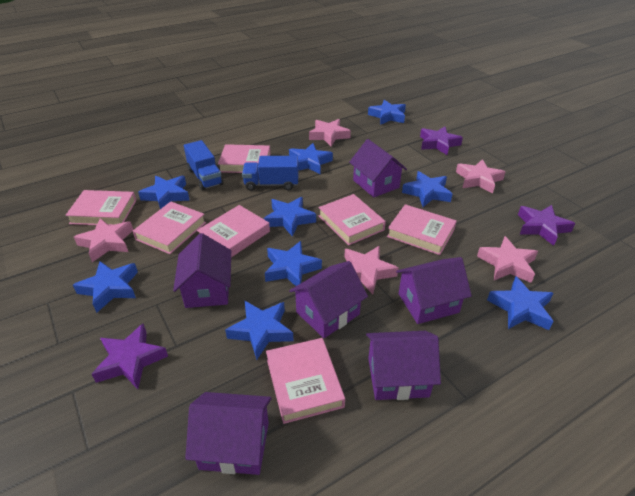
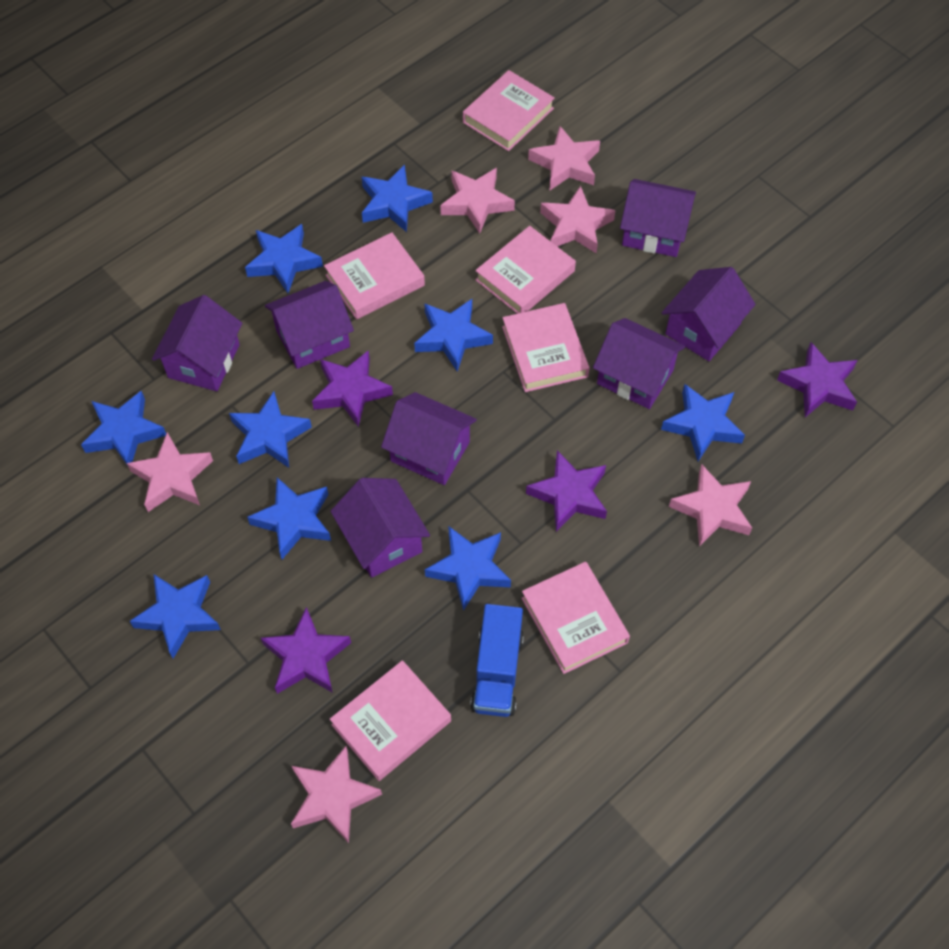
blue truck: 2 -> 1
pink book: 7 -> 6
pink star: 5 -> 6
purple house: 6 -> 7
purple star: 3 -> 4

